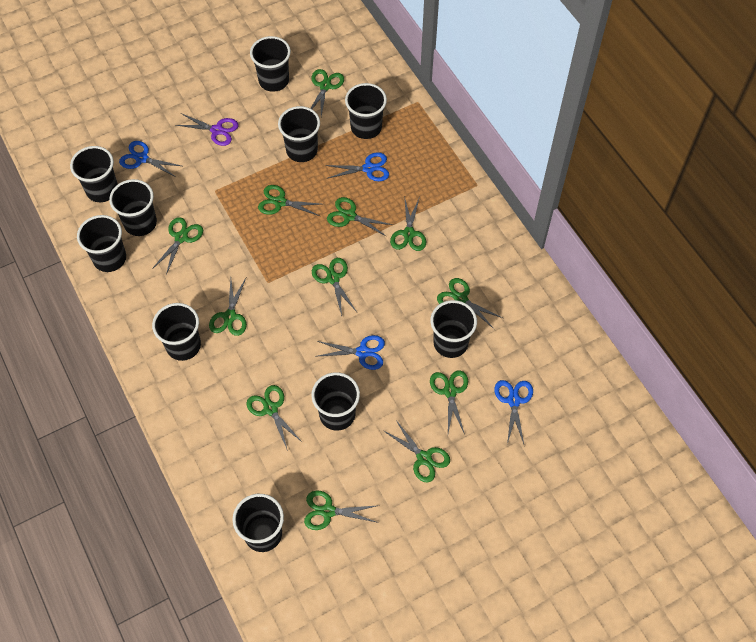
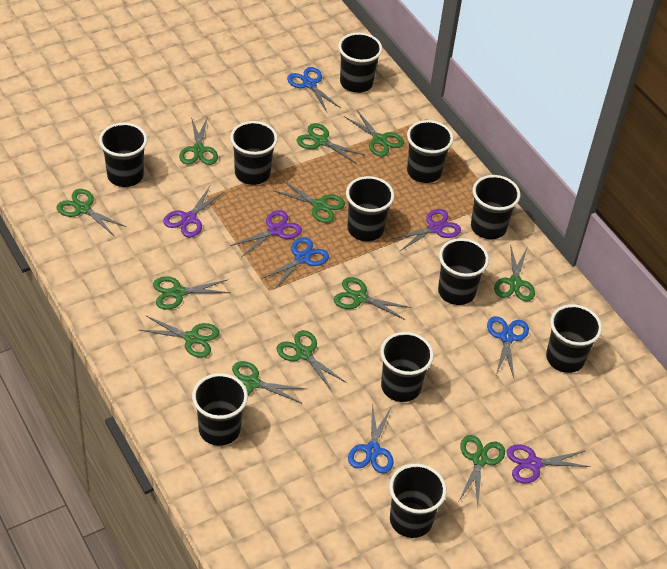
black cup: 10 -> 11
purple scissors: 1 -> 4

